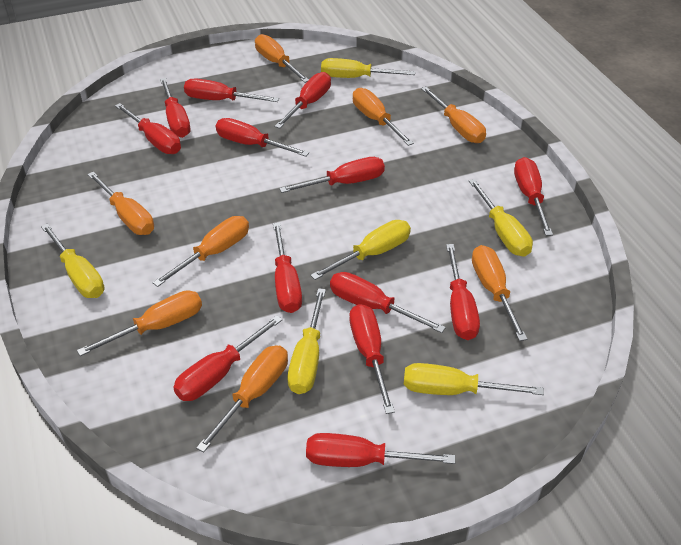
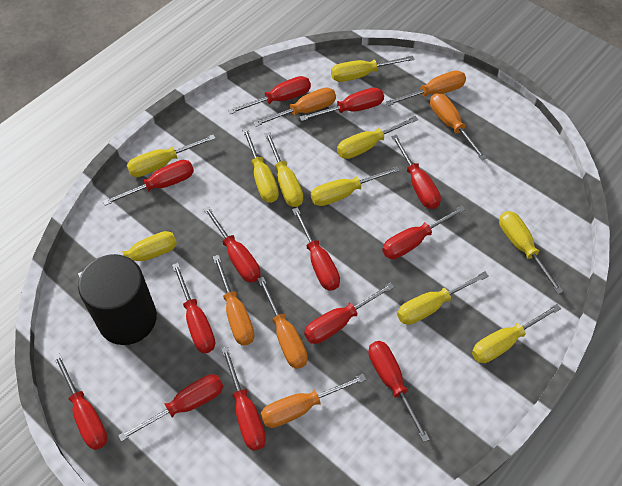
black cylinder: 0 -> 1
orange screwdriver: 8 -> 6
yellow screwdriver: 6 -> 10

